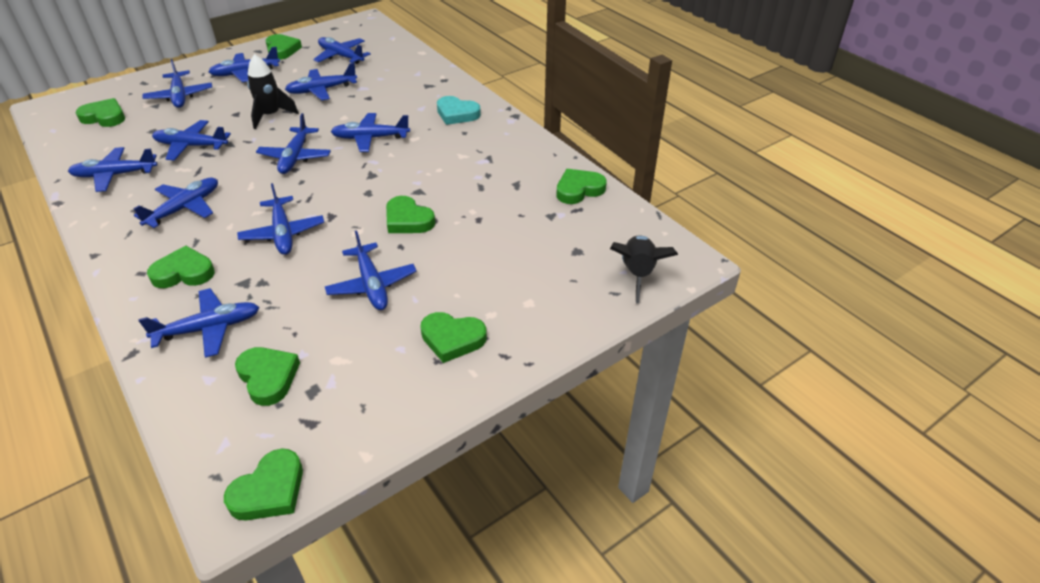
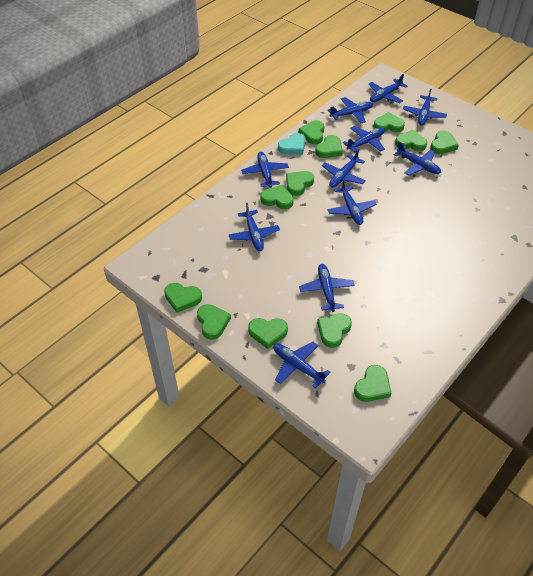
black rocket: 2 -> 0
blue plane: 12 -> 11
green heart: 8 -> 12

